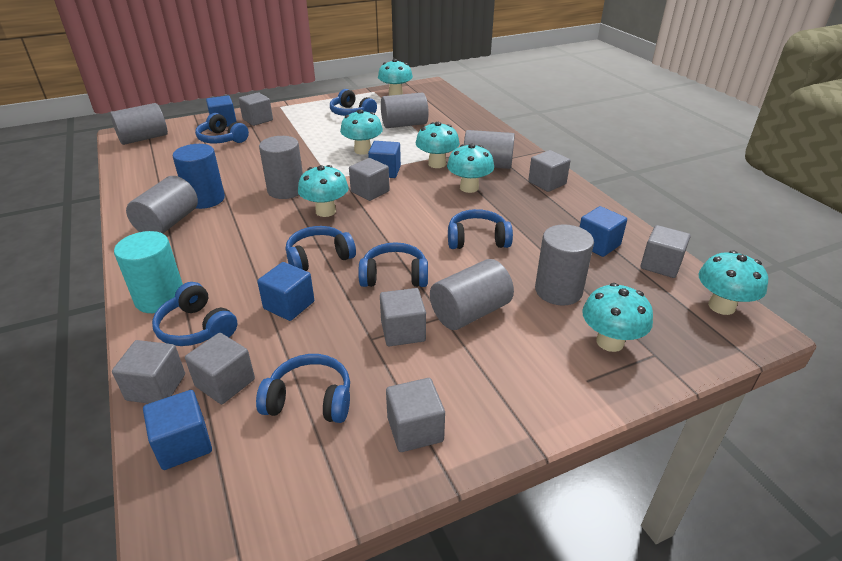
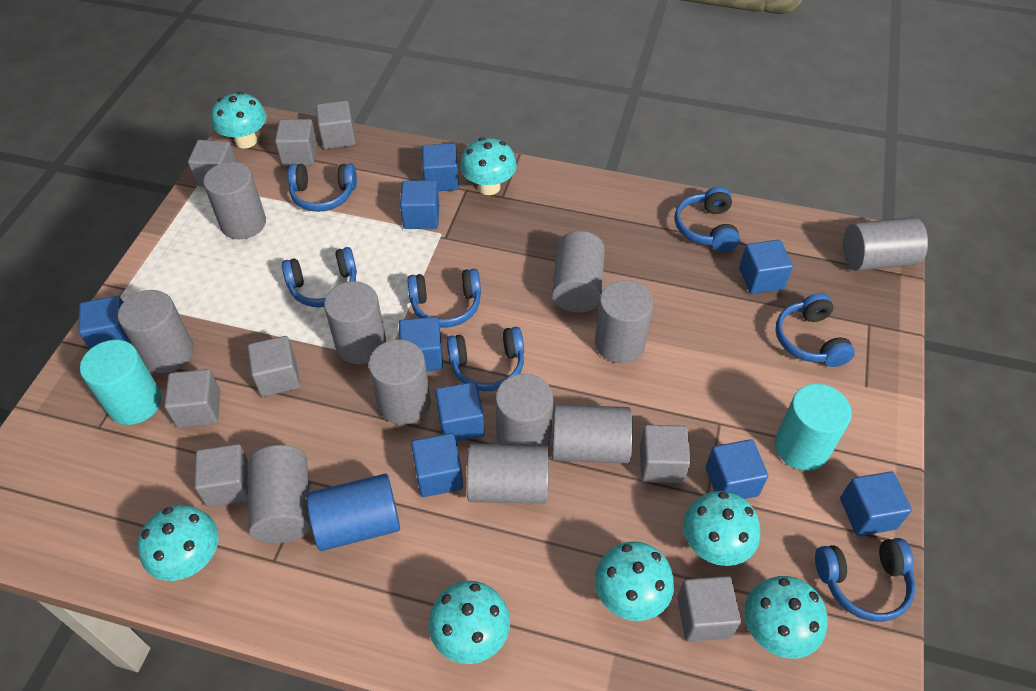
blue cube: 5 -> 9
grey cylinder: 7 -> 11
turquoise cylinder: 1 -> 2

